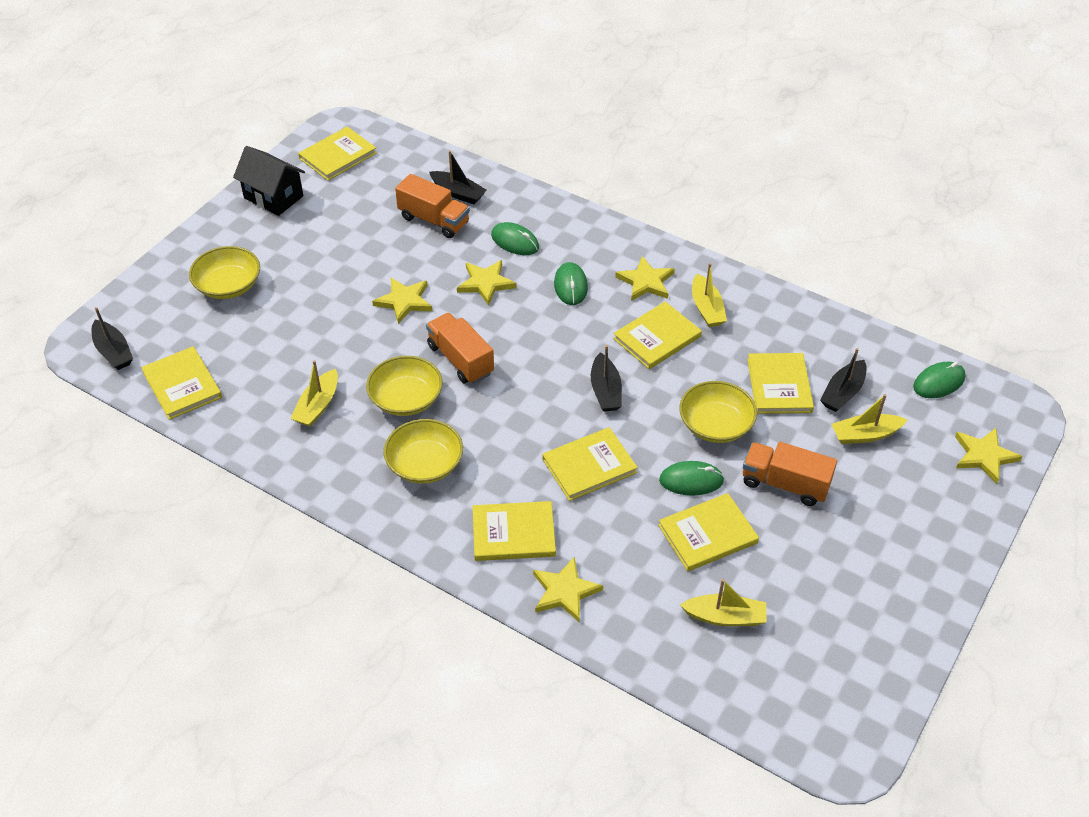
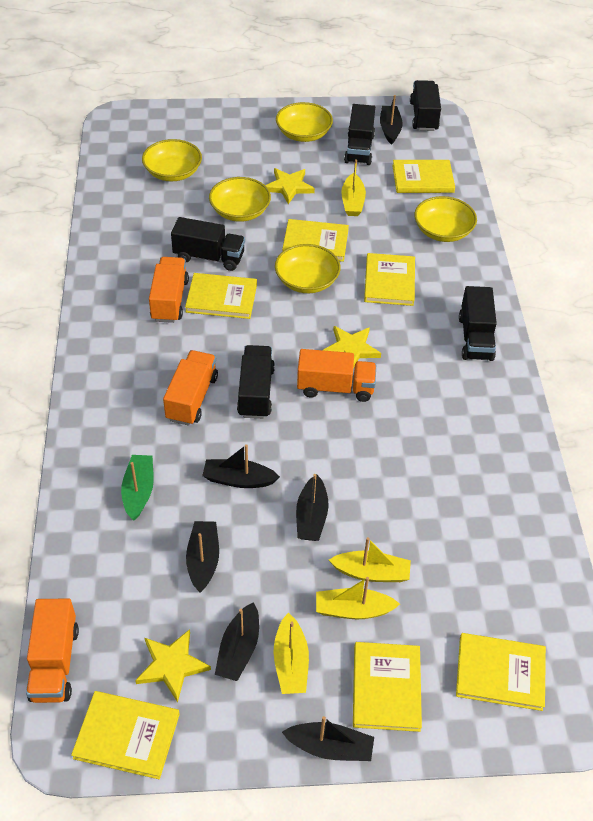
black boat: 4 -> 6
black house: 1 -> 0
black truck: 0 -> 5
green boat: 0 -> 1
green mouse: 4 -> 0
orange truck: 3 -> 4
yellow bowl: 4 -> 5
yellow star: 5 -> 3

